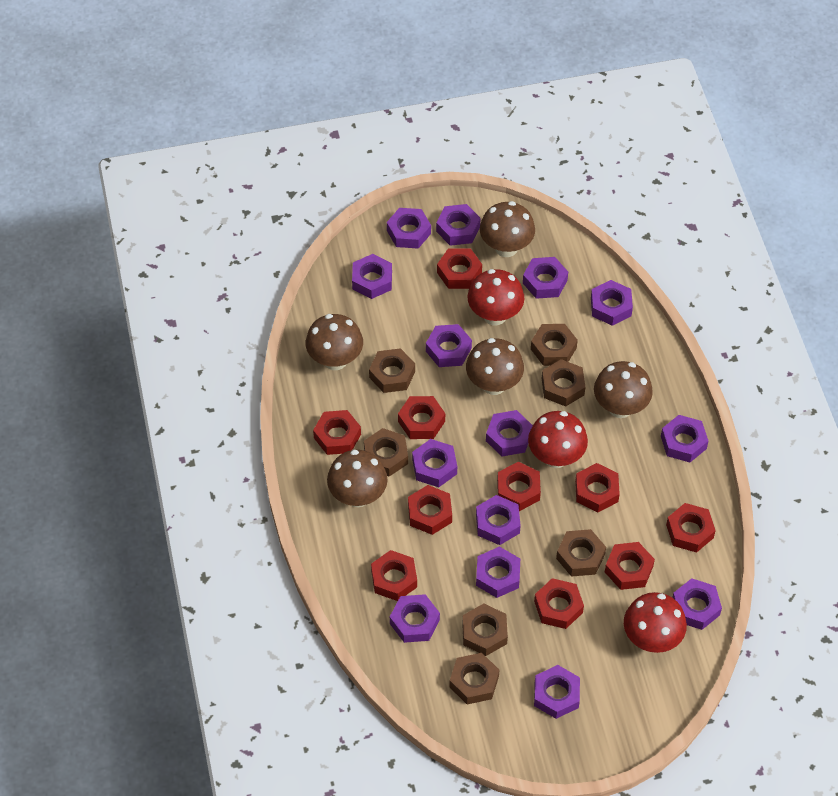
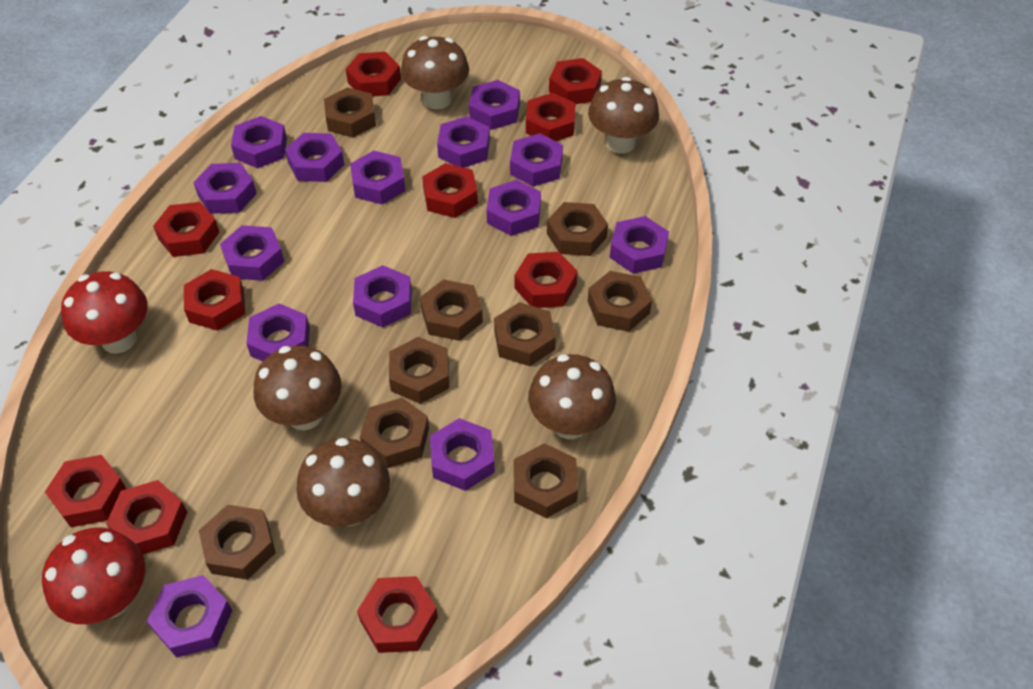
brown nut: 7 -> 9
red mushroom: 3 -> 2

